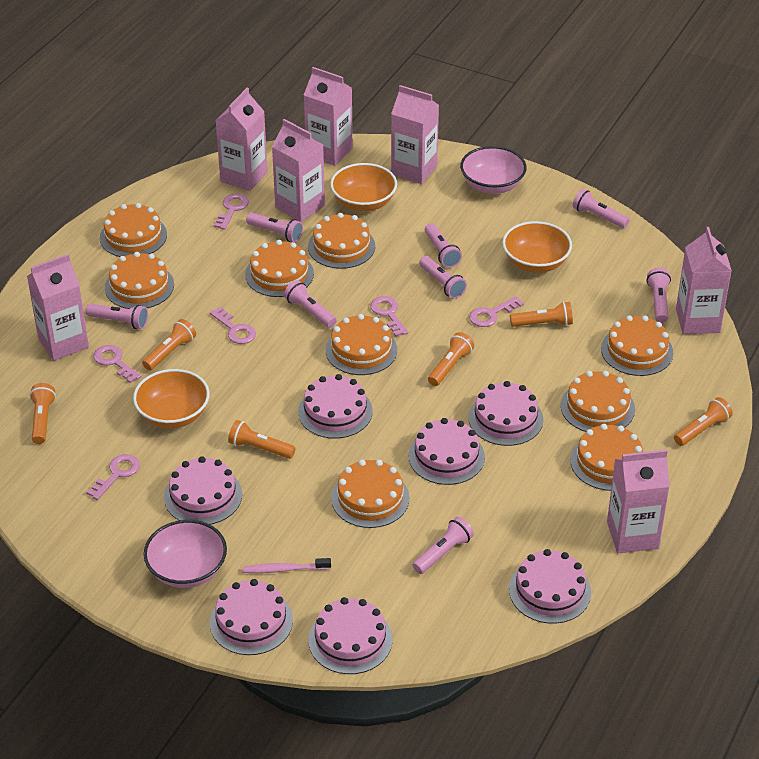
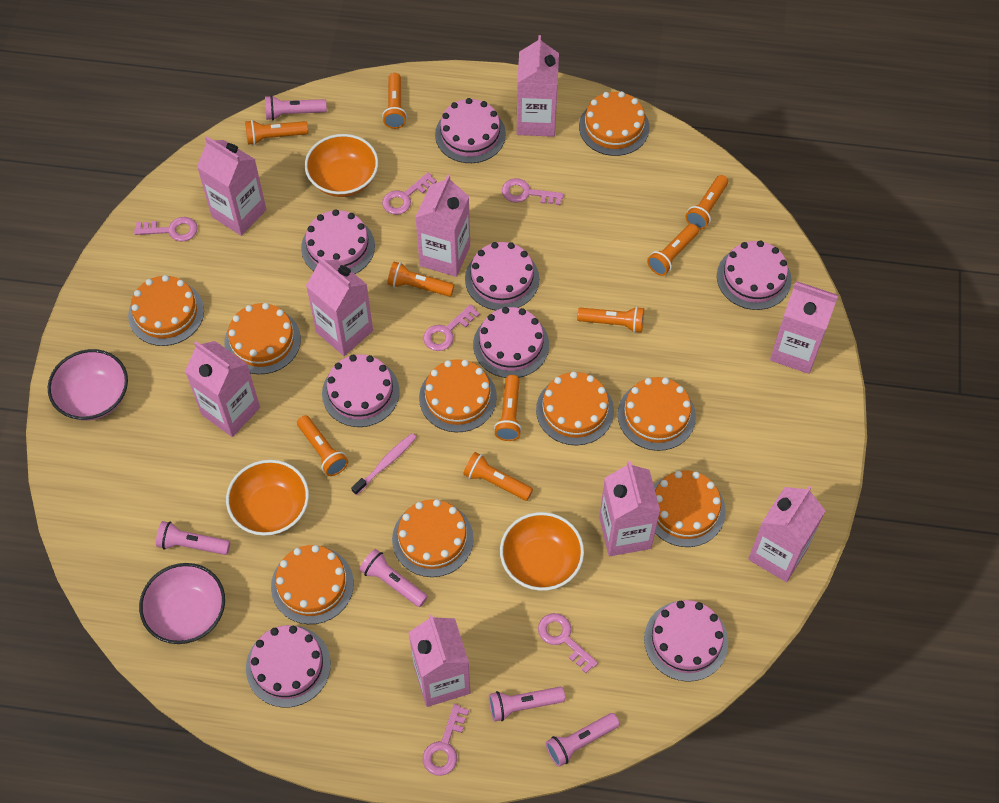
orange flashlight: 6 -> 9
pink cake: 7 -> 8
pink carton: 7 -> 9
pink flashlight: 8 -> 5

